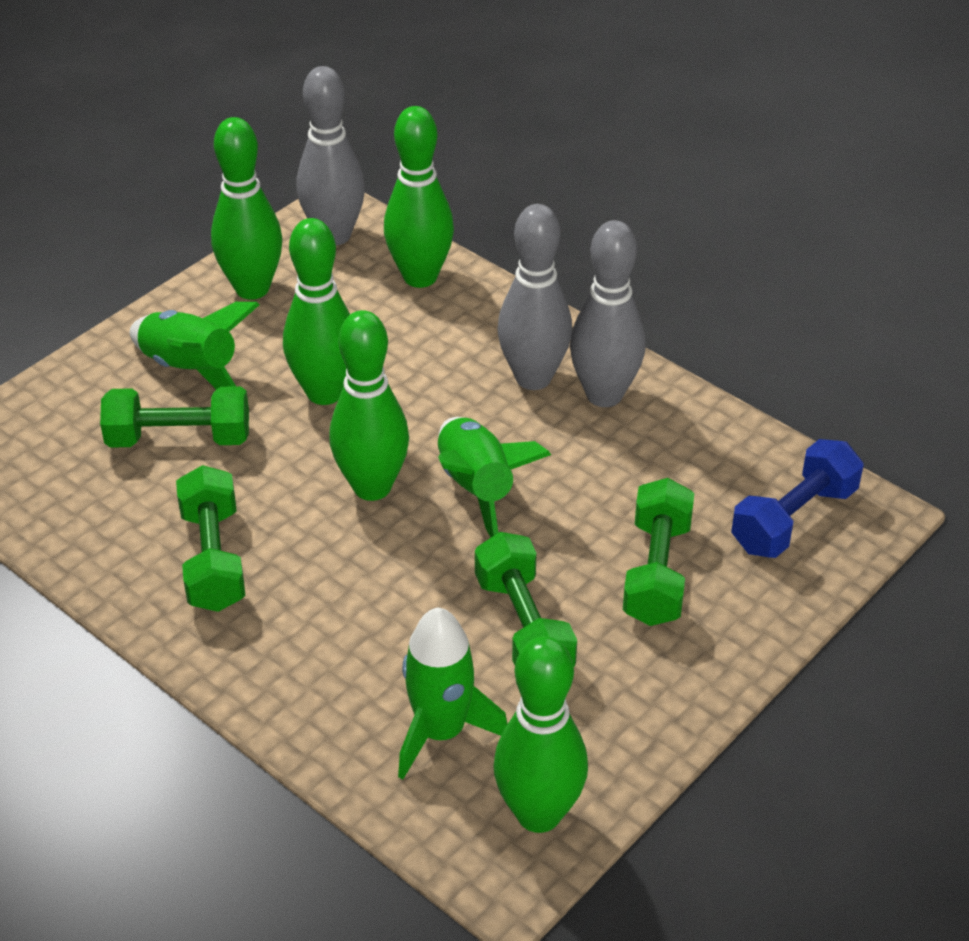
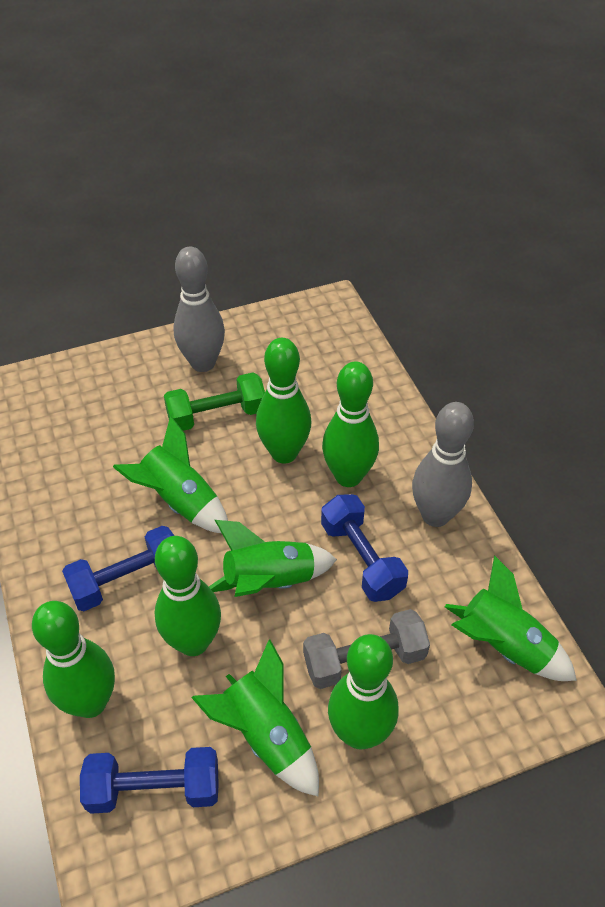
blue dumbbell: 1 -> 3
green dumbbell: 4 -> 1
green rocket: 3 -> 4
grey bowling pin: 3 -> 2
grey dumbbell: 0 -> 1

